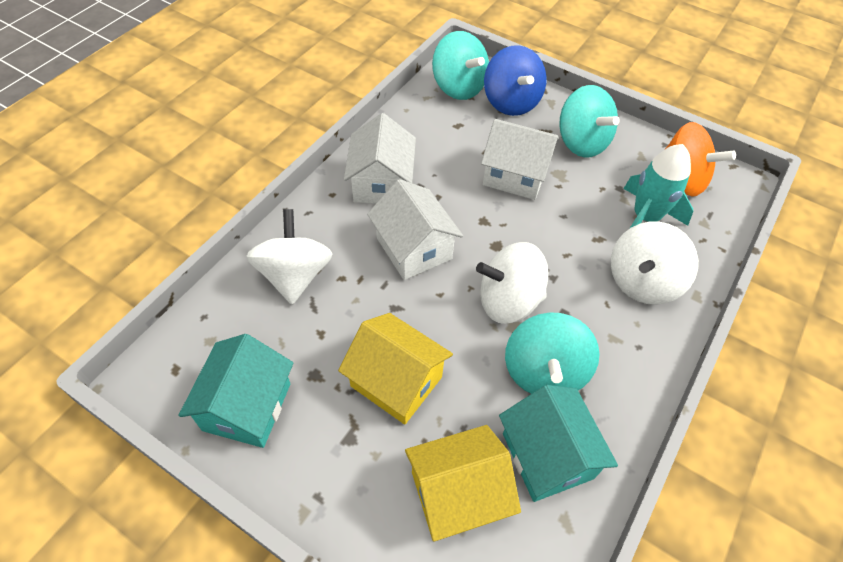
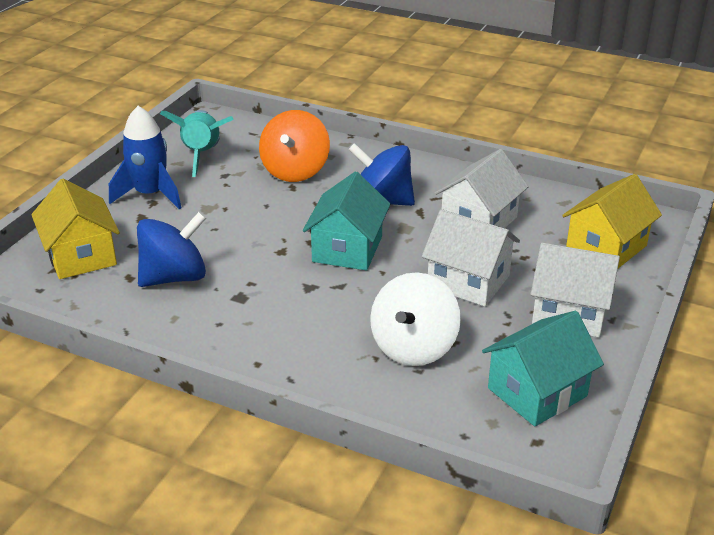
blue rocket: 0 -> 1
blue spinning top: 1 -> 2
turquoise spinning top: 3 -> 0
white spinning top: 3 -> 1

